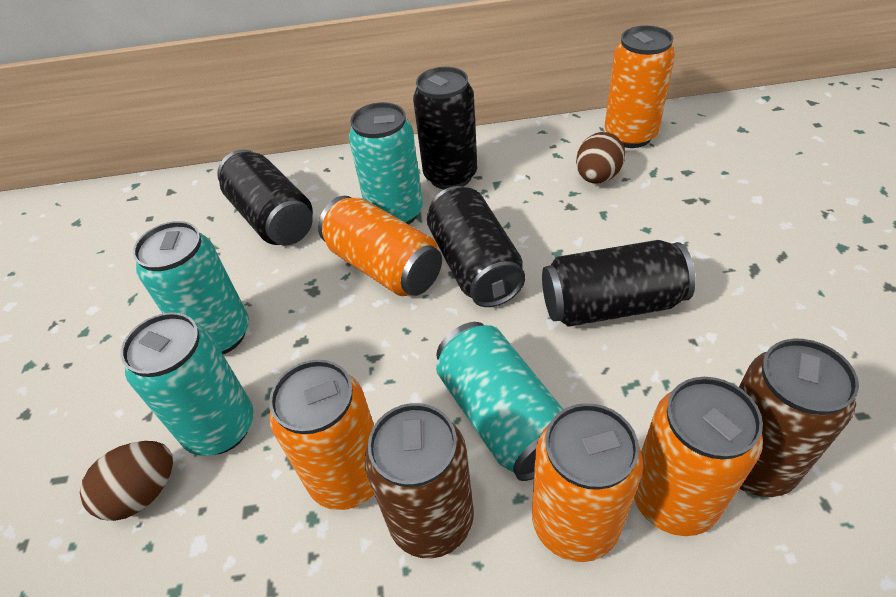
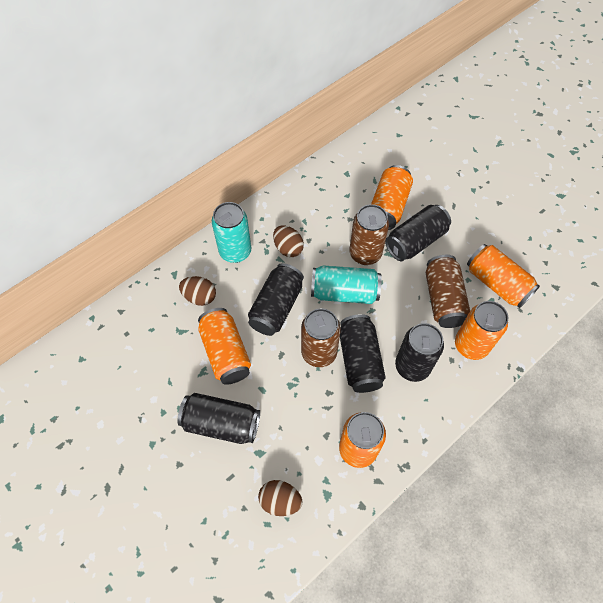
black can: 4 -> 5
brown can: 2 -> 3
brown egg: 2 -> 3
turquoise can: 4 -> 2

